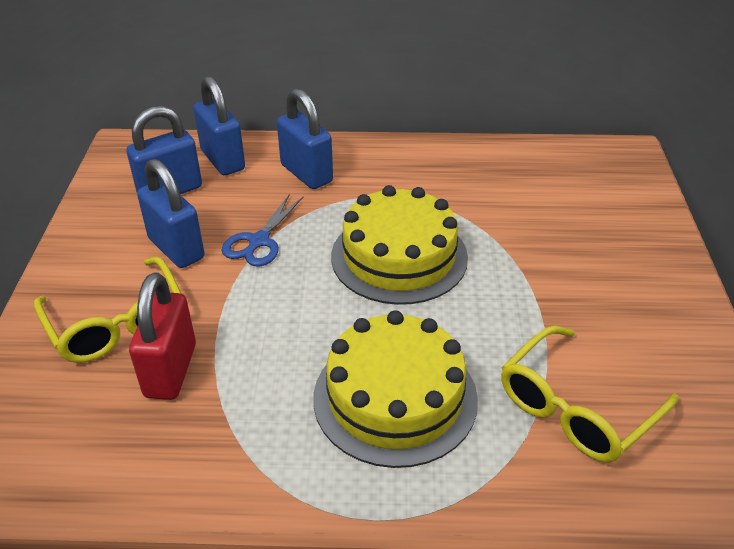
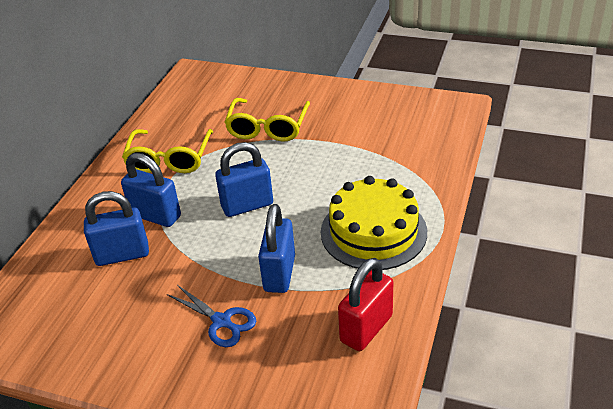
yellow cake: 2 -> 1

